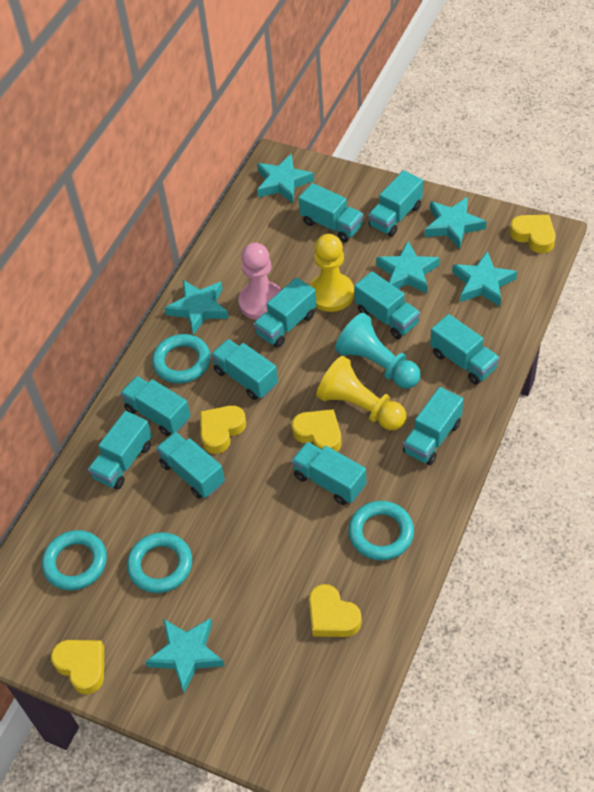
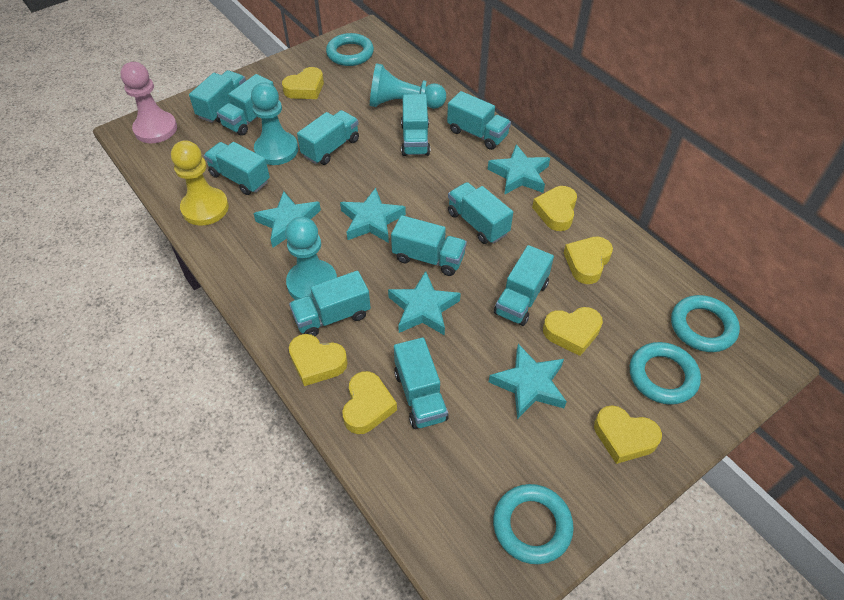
turquoise pawn: 1 -> 3
turquoise star: 6 -> 5
yellow heart: 5 -> 7
yellow pawn: 2 -> 1

